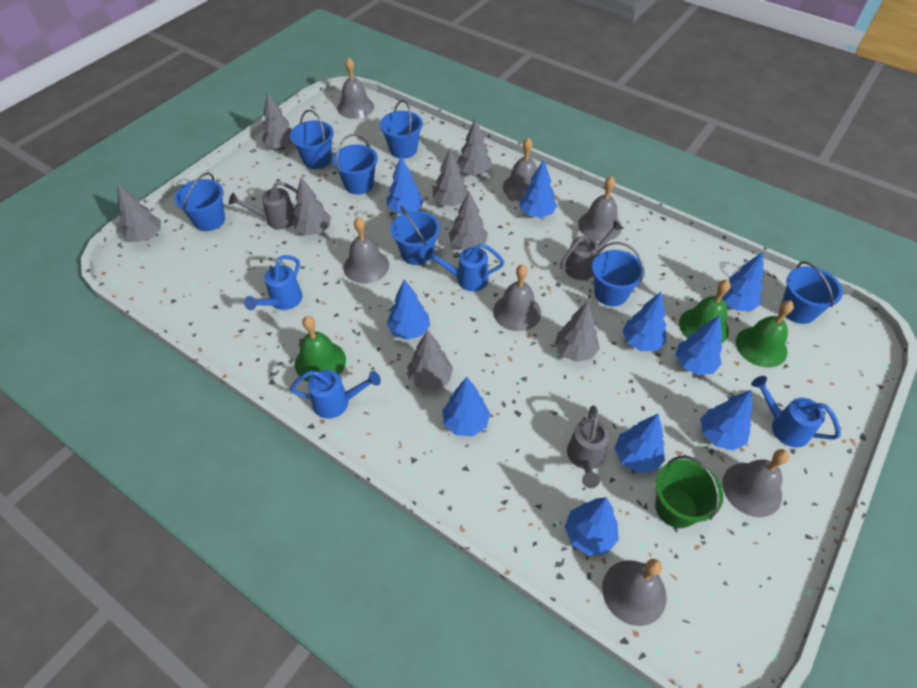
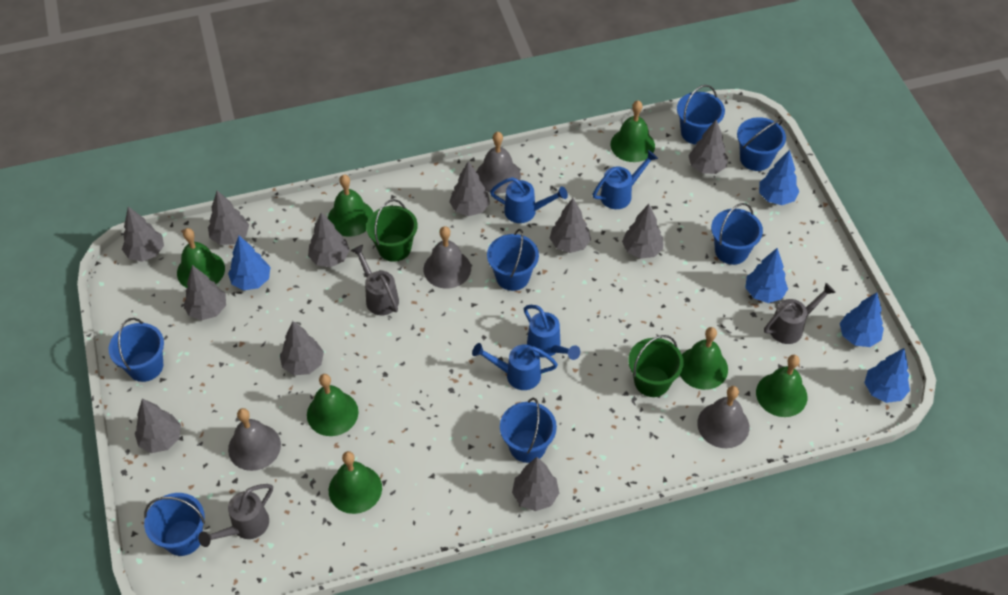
blue tree: 10 -> 5
green bell: 3 -> 7
green bucket: 1 -> 2
grey bell: 7 -> 4
grey tree: 8 -> 11

